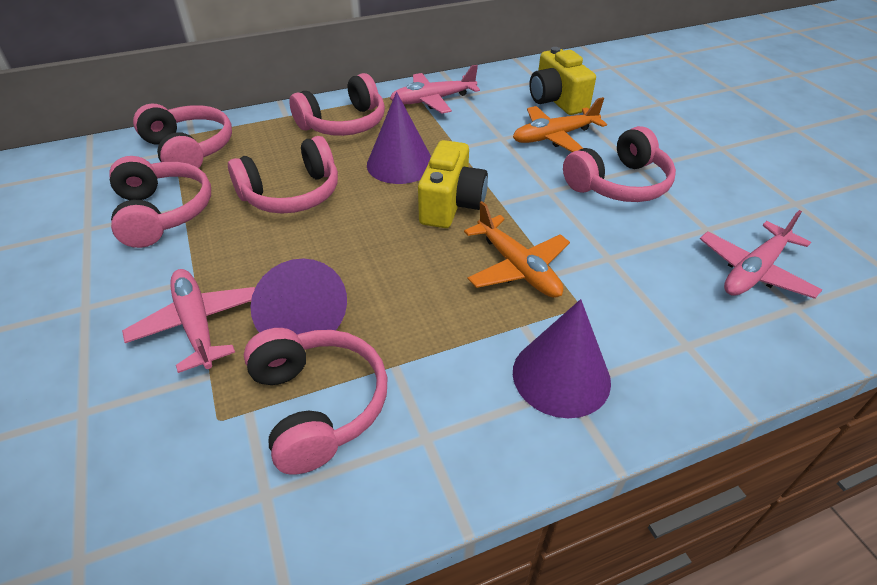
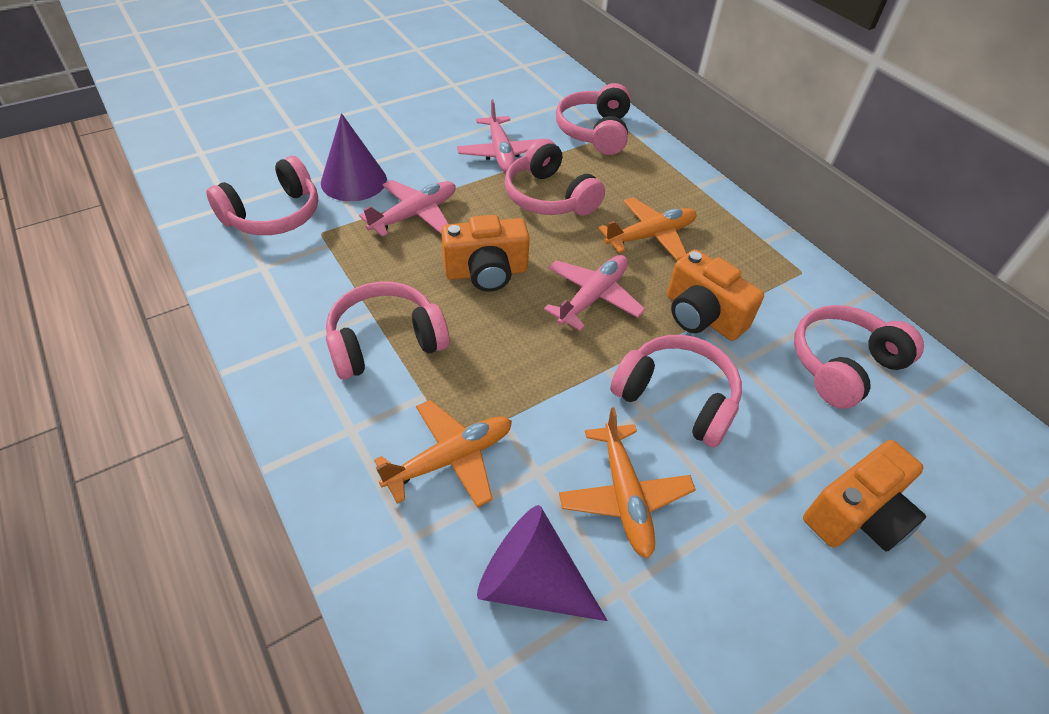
orange camera: 0 -> 3
orange plane: 2 -> 3
purple cone: 3 -> 2
yellow camera: 2 -> 0

